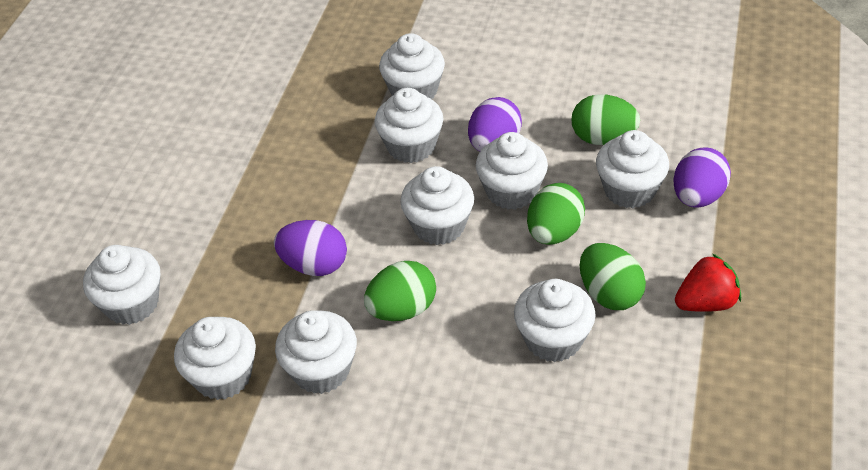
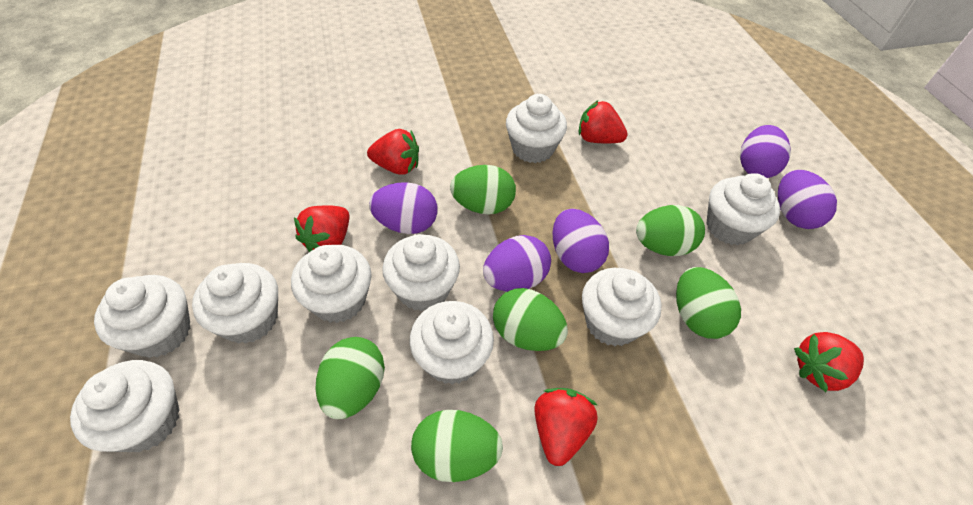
green egg: 4 -> 6
purple egg: 3 -> 5
red strawberry: 1 -> 5

